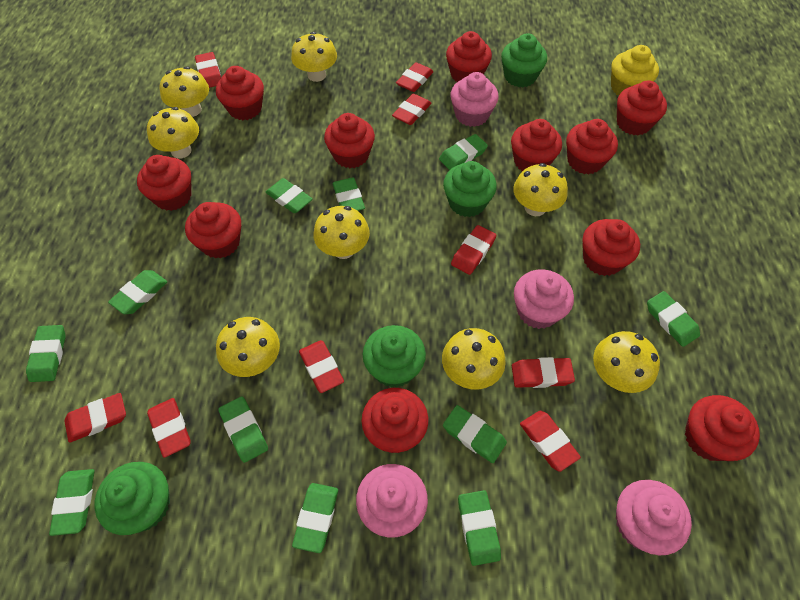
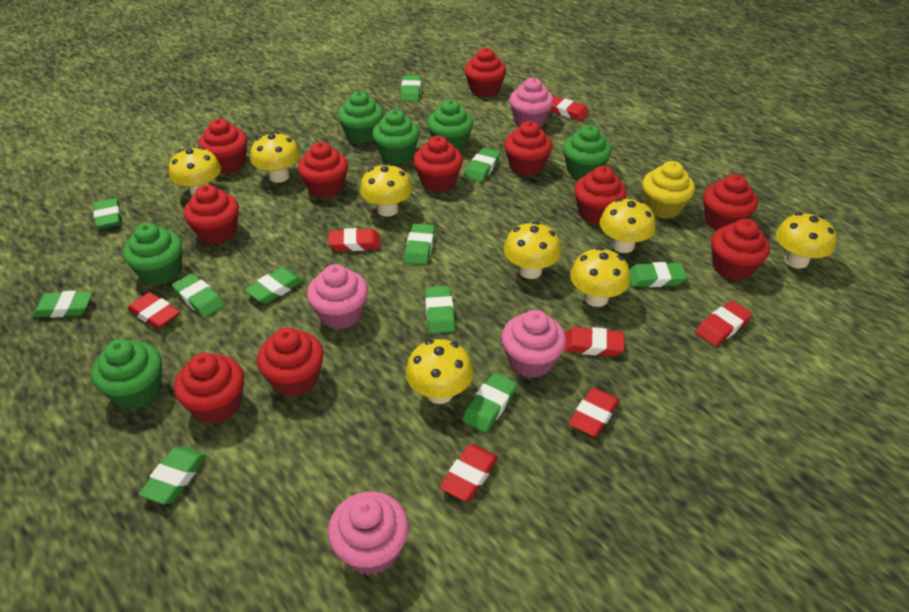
green cupcake: 4 -> 6
red eraser: 9 -> 7

